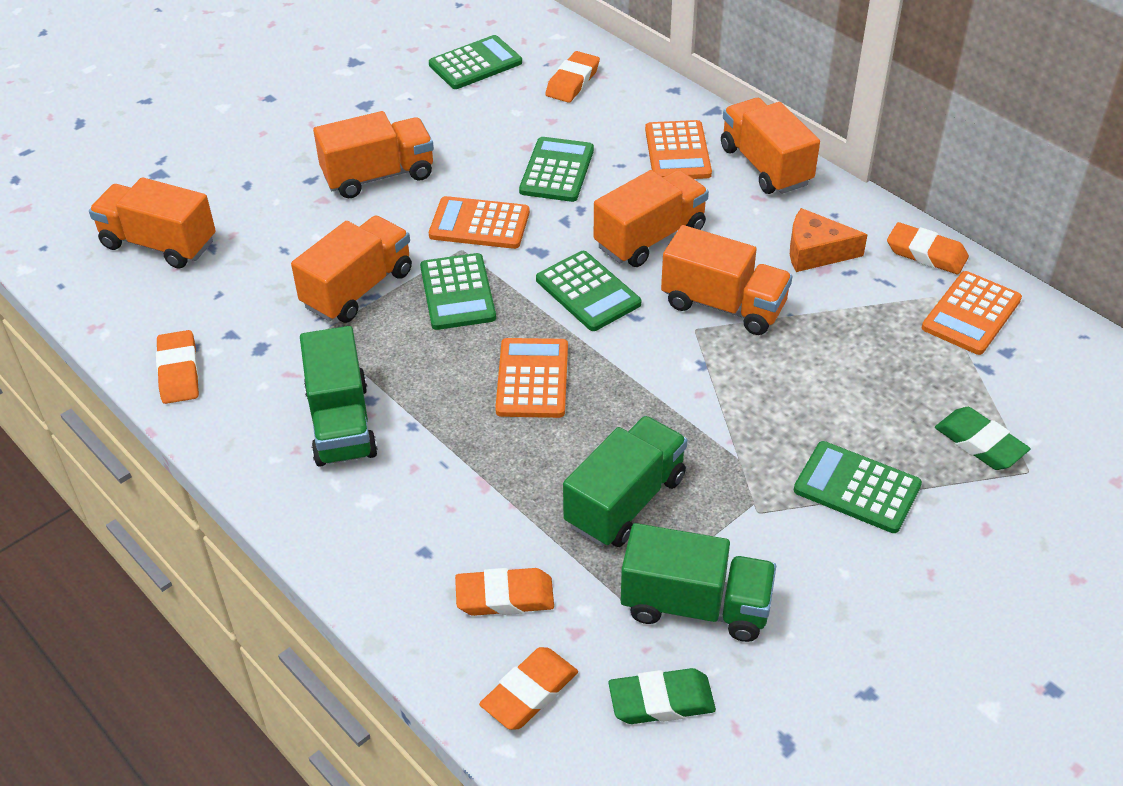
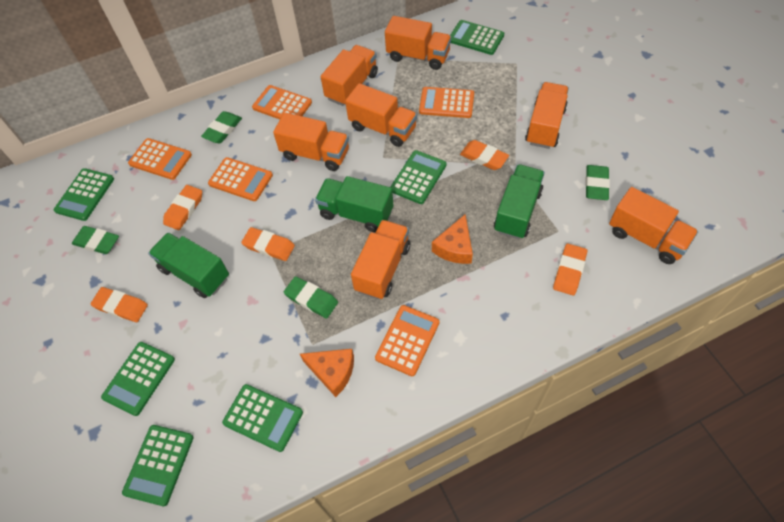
green calculator: 5 -> 6
green eraser: 2 -> 4
orange calculator: 4 -> 5
orange cheese: 1 -> 2
orange truck: 6 -> 7

